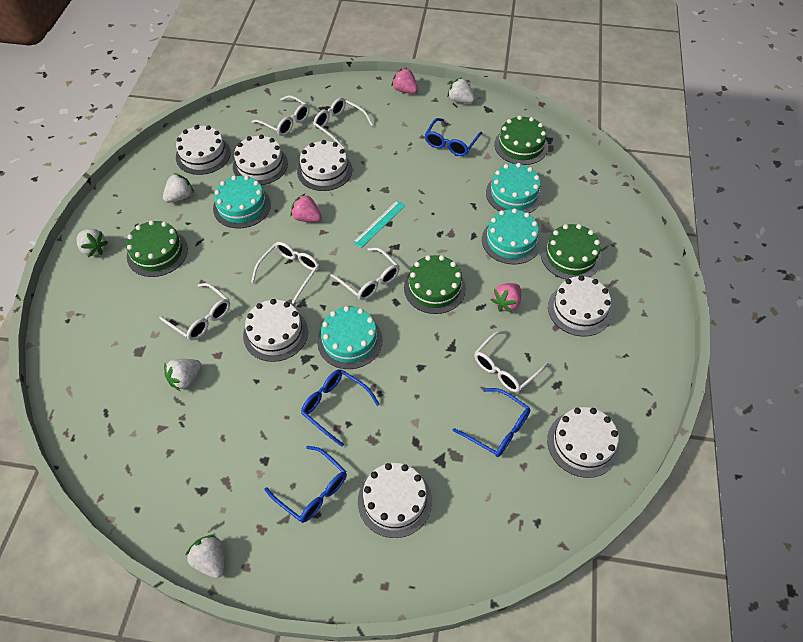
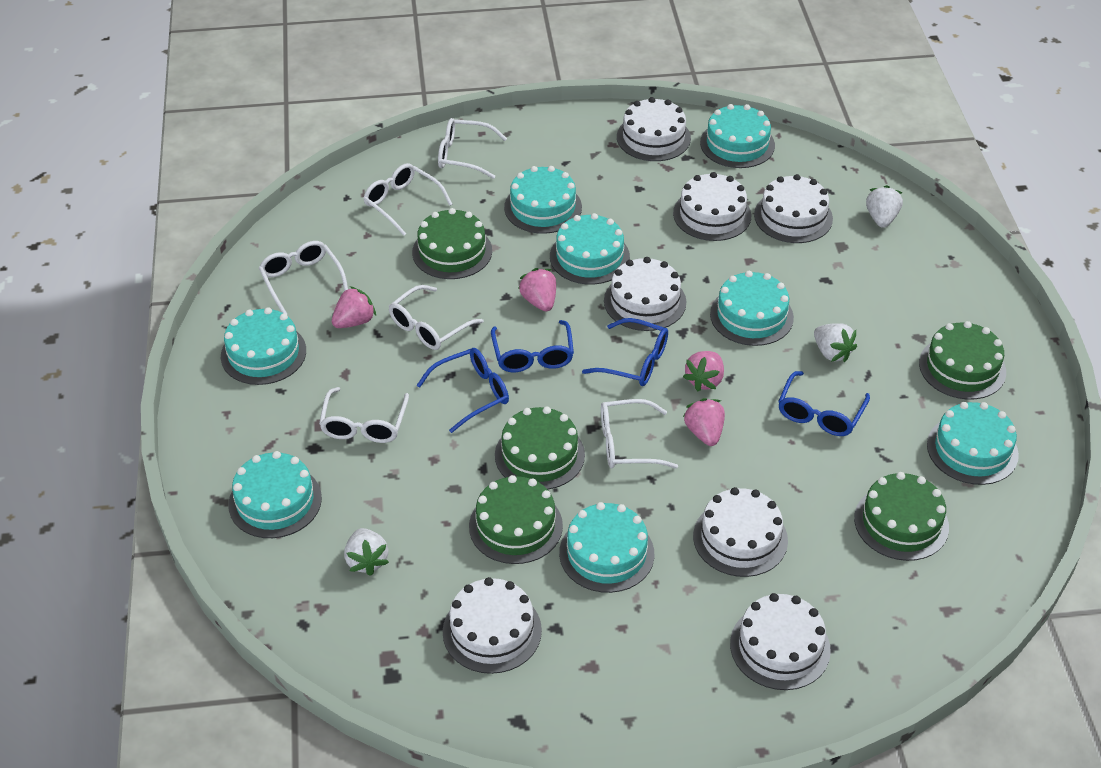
green cake: 4 -> 5
pink strawberry: 3 -> 4
turquoise cake: 4 -> 8
turquoise ruler: 1 -> 0
white strawberry: 5 -> 3

